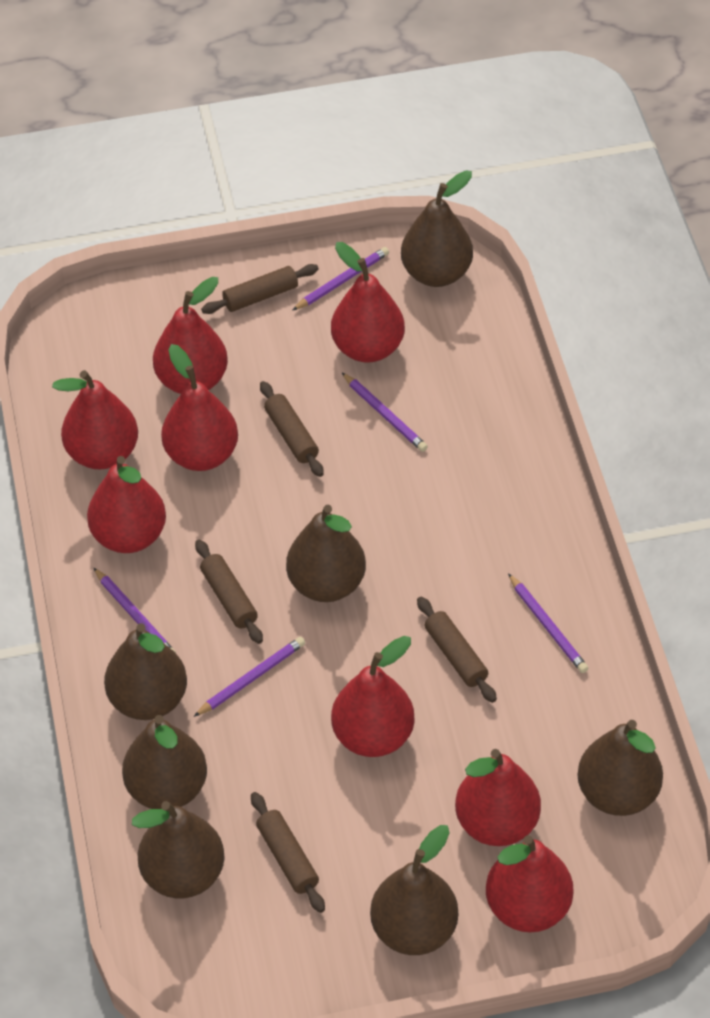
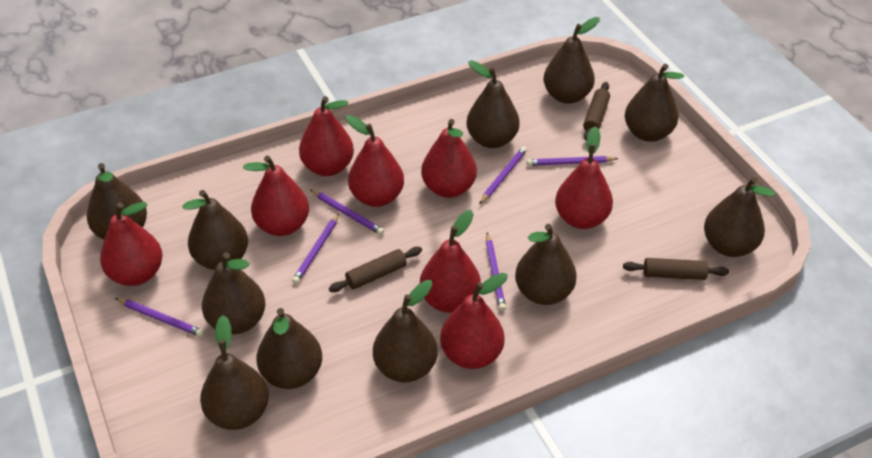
brown pear: 7 -> 11
brown rolling pin: 5 -> 3
purple pencil: 5 -> 6

